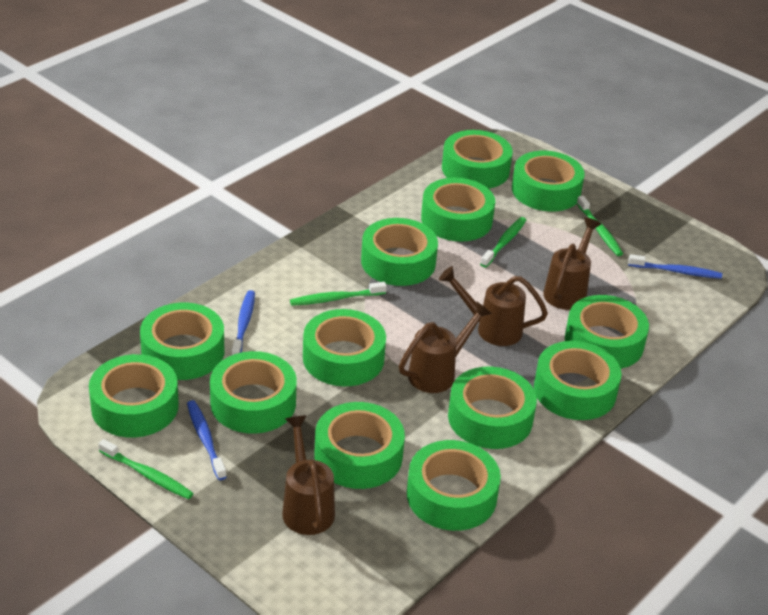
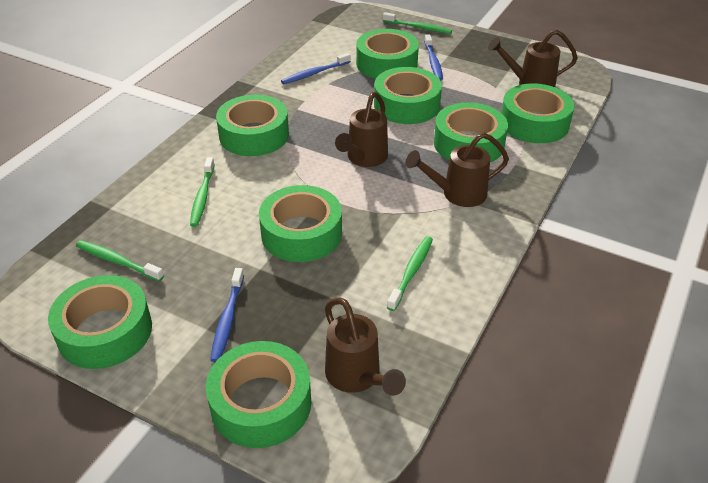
green tape: 13 -> 8

